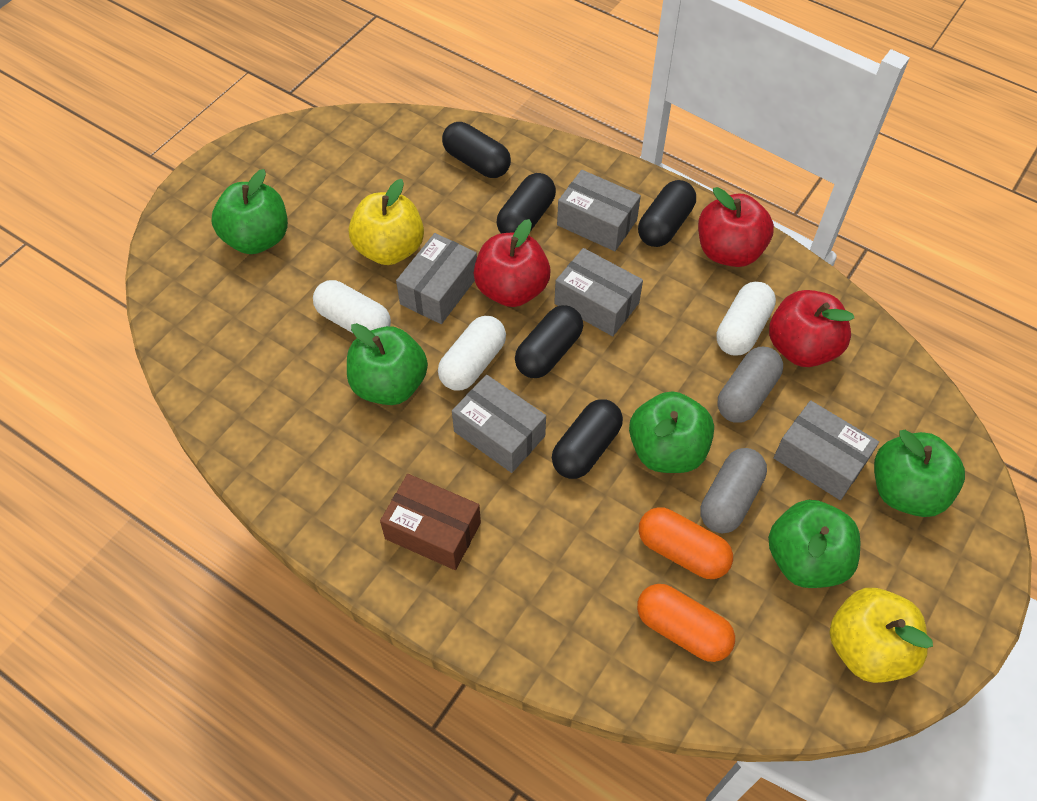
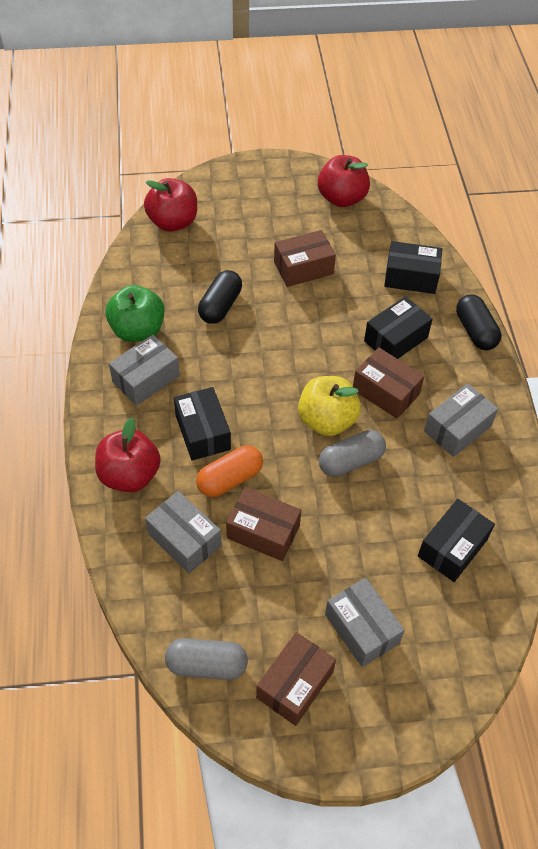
black box: 0 -> 4
black capsule: 5 -> 2
brown box: 1 -> 4
green apple: 5 -> 1
grey box: 5 -> 4
orange capsule: 2 -> 1
white capsule: 3 -> 0
yellow apple: 2 -> 1

